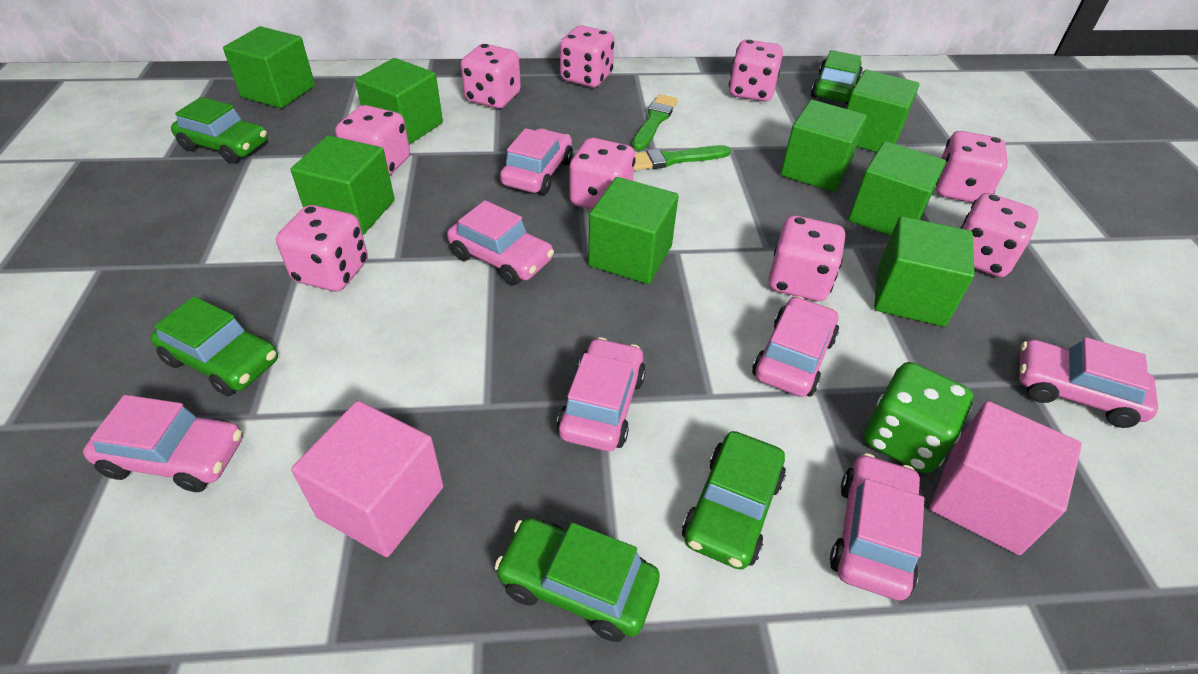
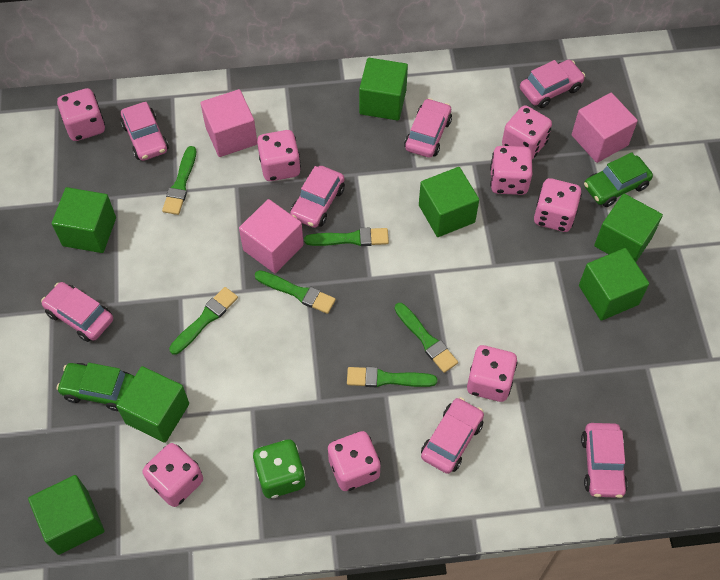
green brush: 2 -> 6
green car: 5 -> 2
green cube: 8 -> 7
pink cube: 2 -> 3
pink dice: 9 -> 8

